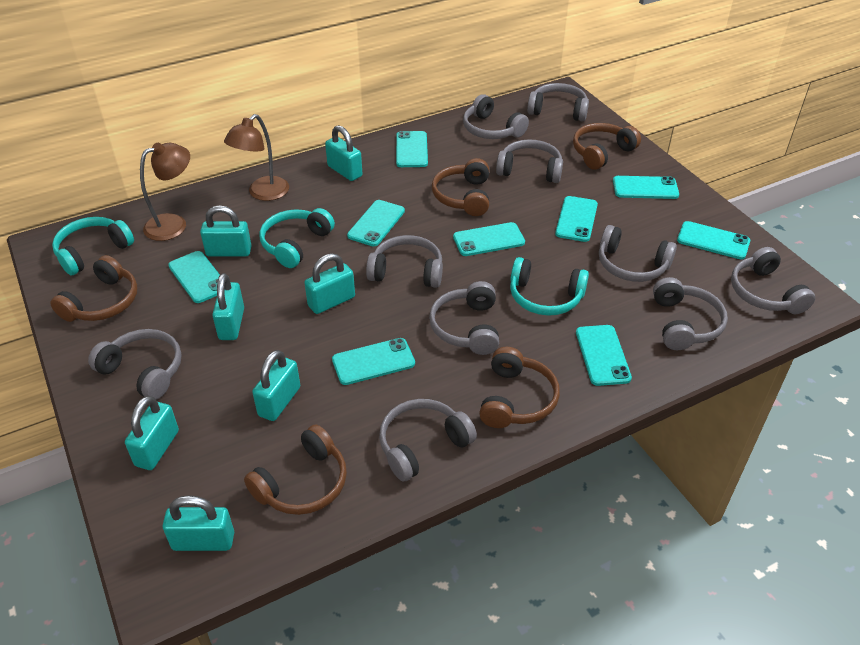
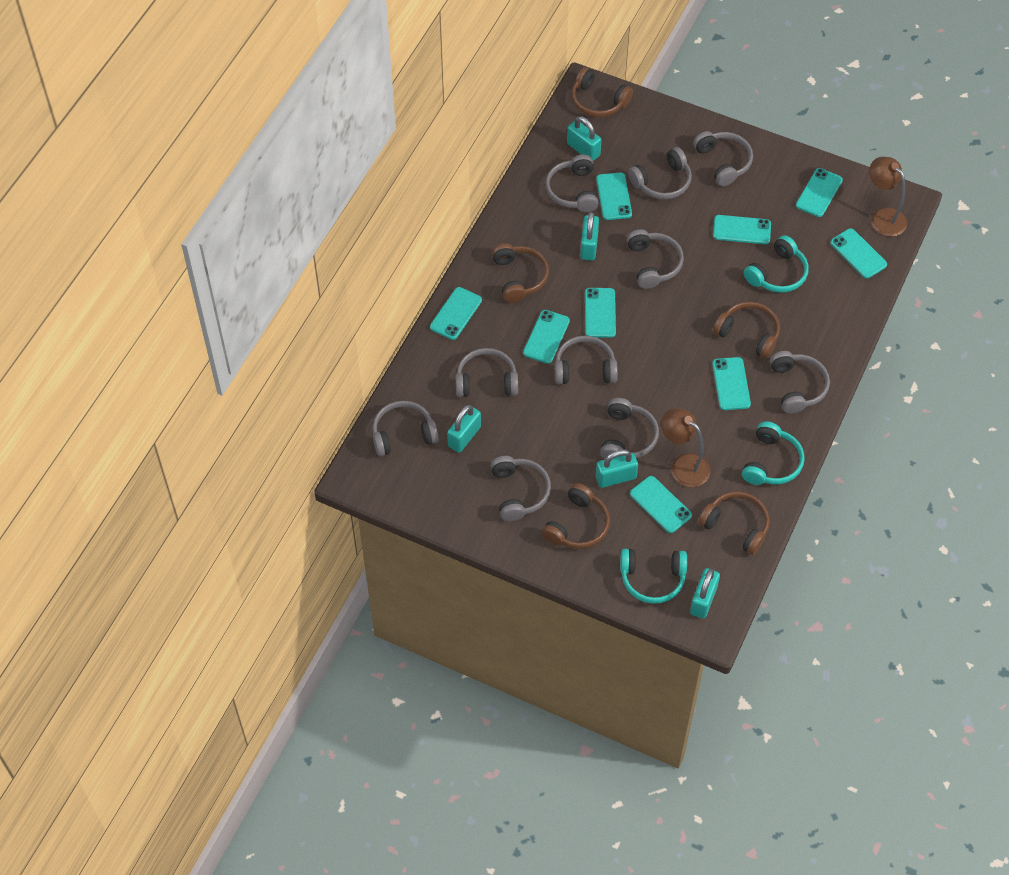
turquoise padlock: 7 -> 5

